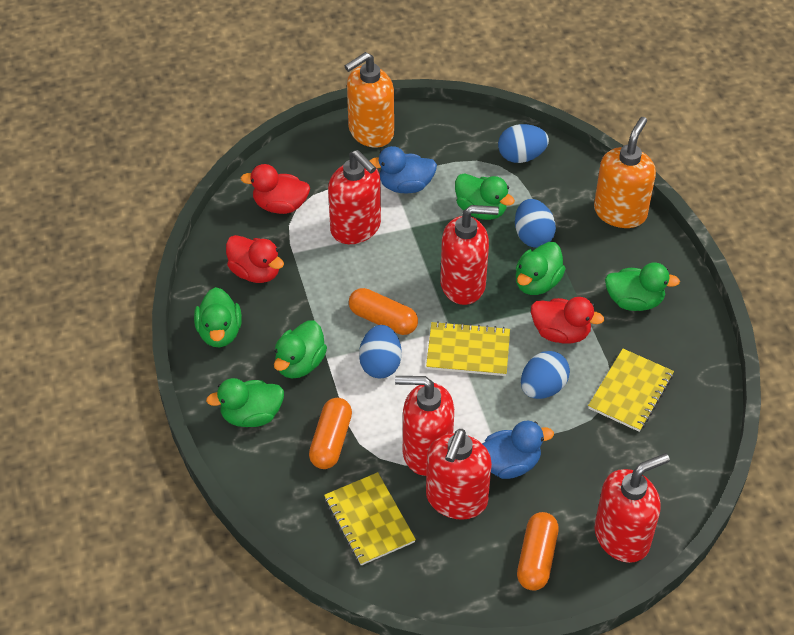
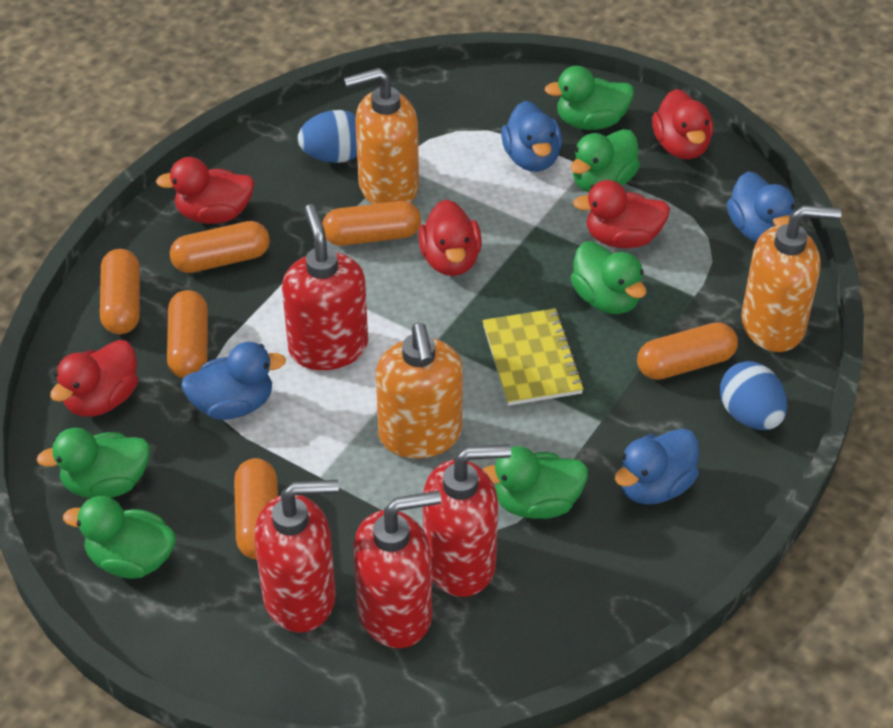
blue duck: 2 -> 4
blue egg: 4 -> 2
orange capsule: 3 -> 6
orange soap dispenser: 2 -> 3
red duck: 3 -> 5
red soap dispenser: 5 -> 4
yellow notebook: 3 -> 1

